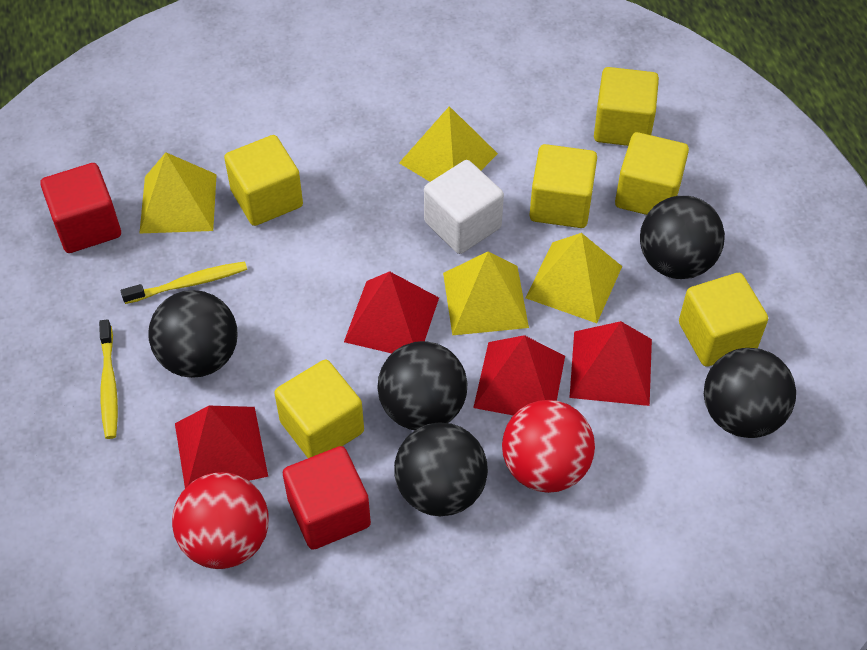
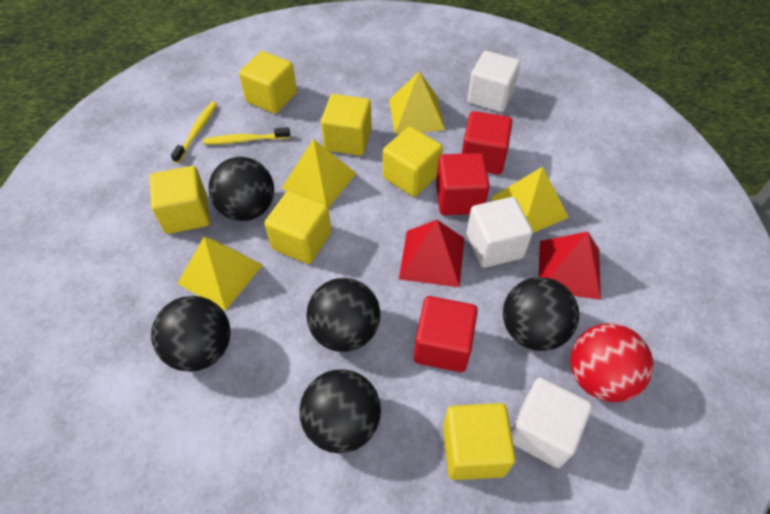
red ball: 2 -> 1
red cube: 2 -> 3
red pyramid: 4 -> 2
white cube: 1 -> 3

